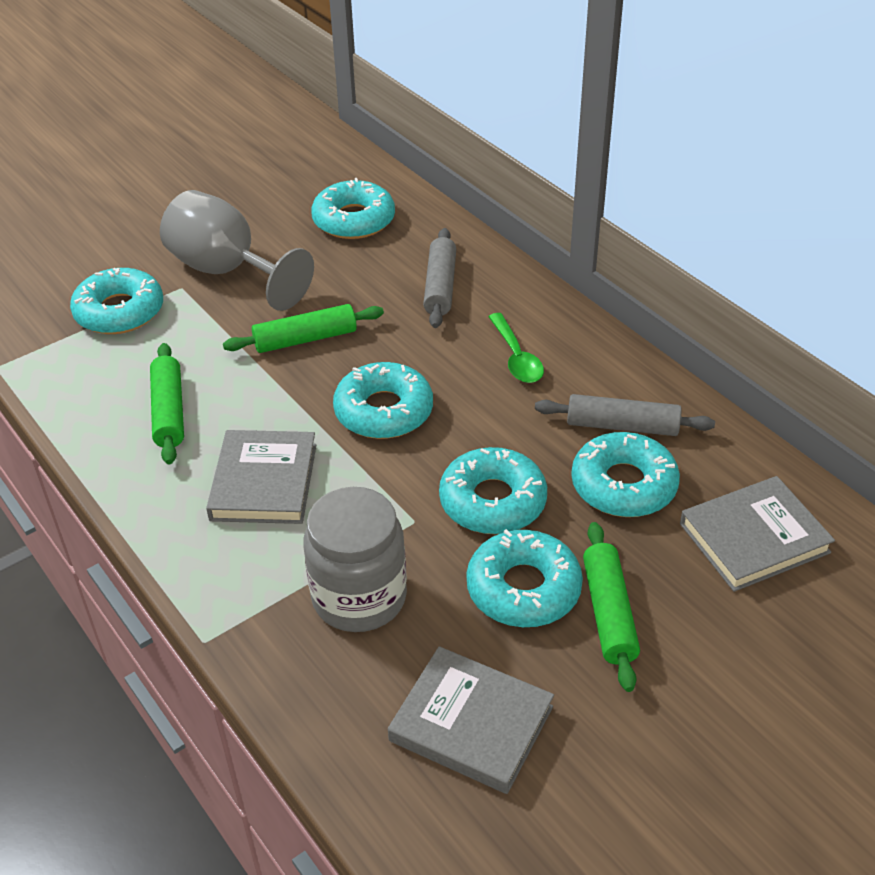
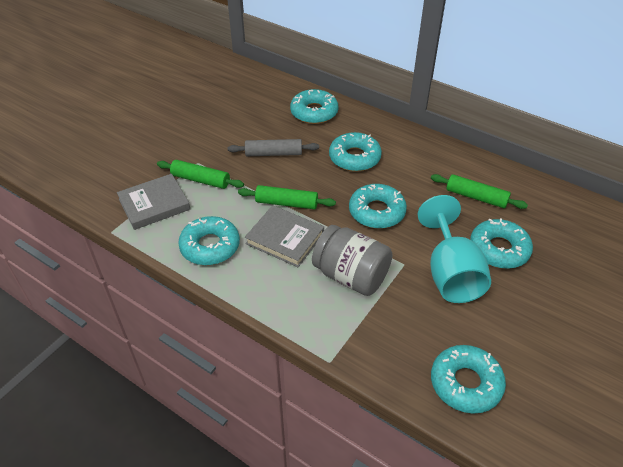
green spoon: 1 -> 0
grey book: 3 -> 2
grey goblet: 1 -> 0
grey rolling pin: 2 -> 1
turquoise goblet: 0 -> 1

